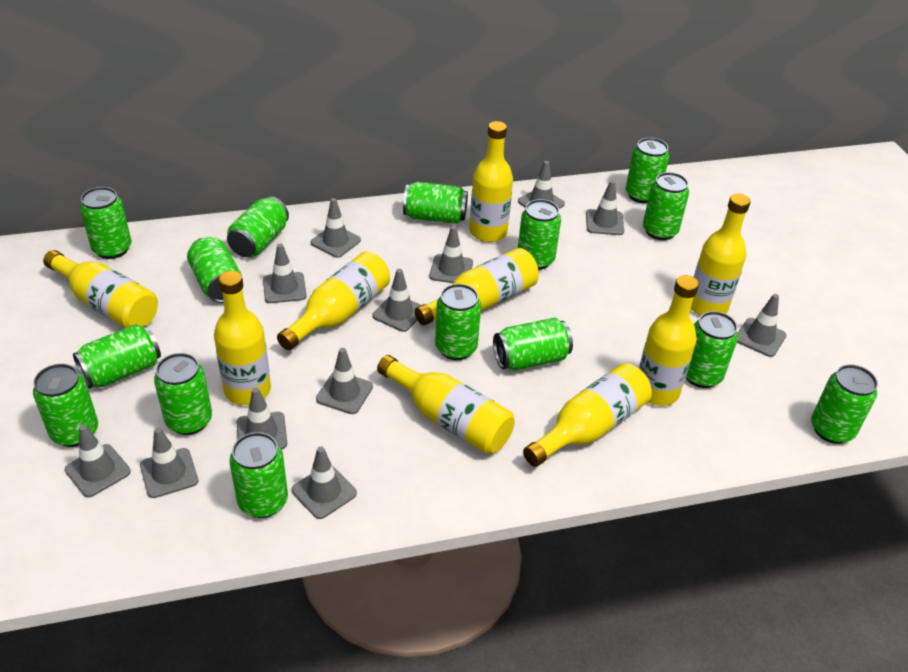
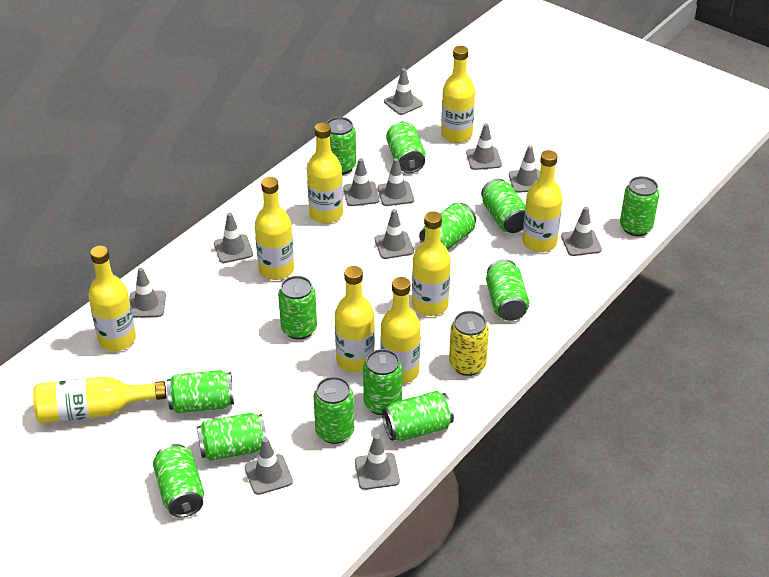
green can: 15 -> 13
grey traffic cone: 12 -> 11
yellow can: 0 -> 1

